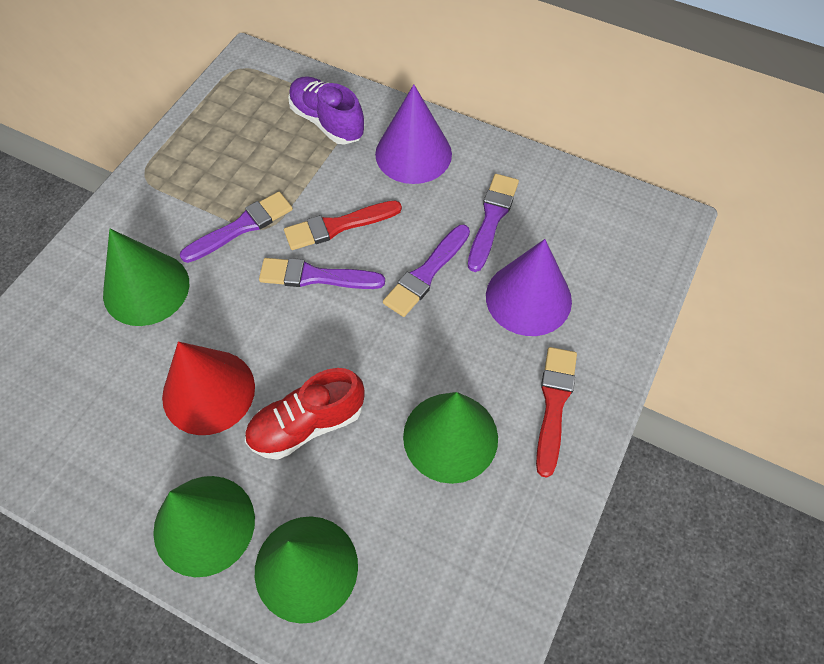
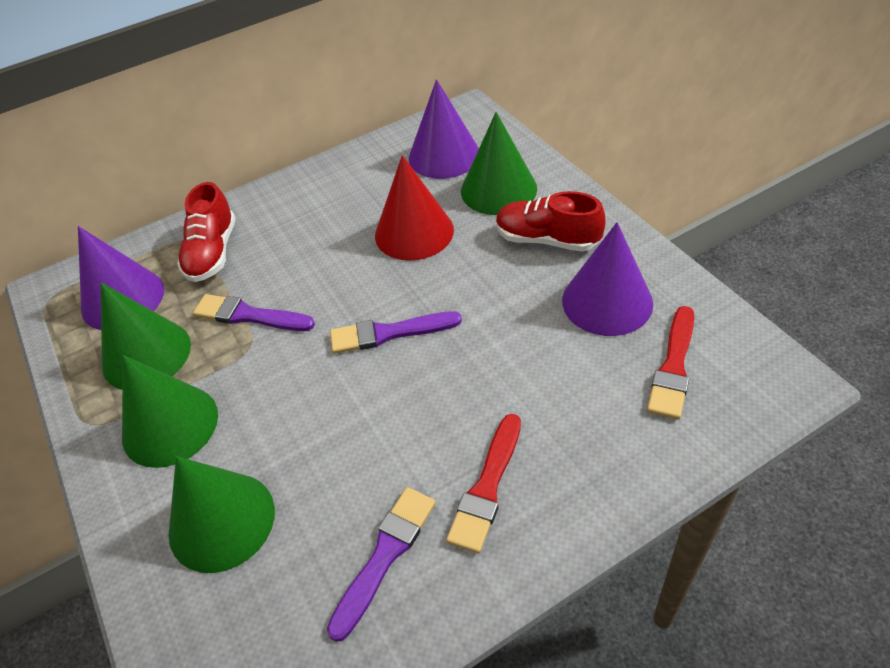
purple brush: 4 -> 3
purple cone: 2 -> 3
purple shoe: 1 -> 0
red shoe: 1 -> 2

